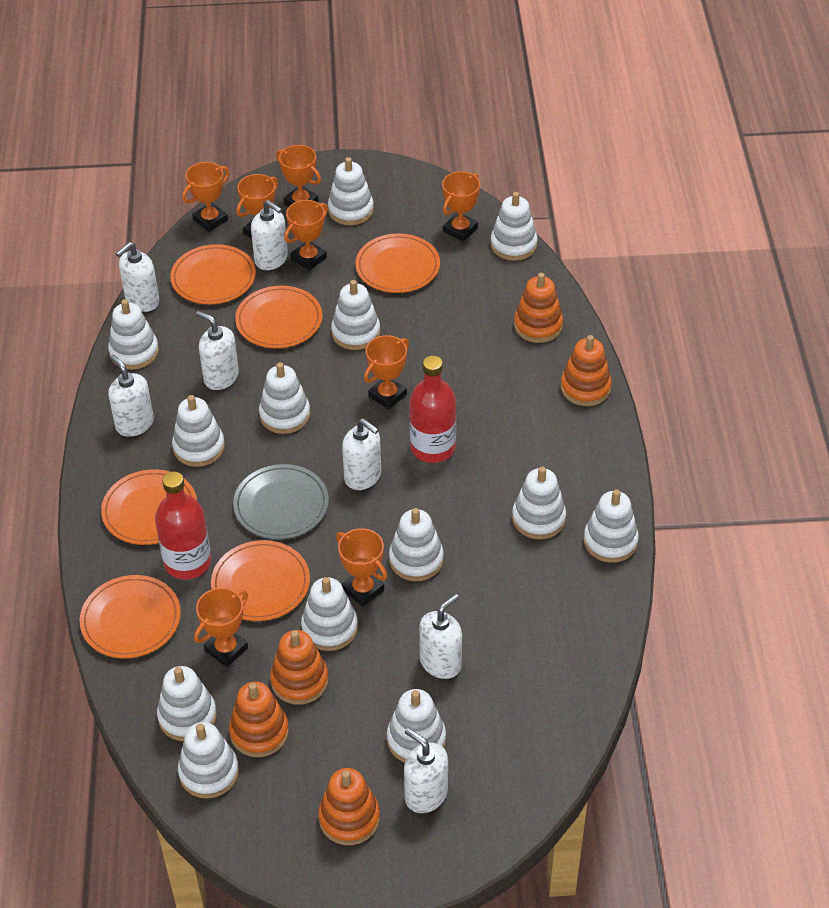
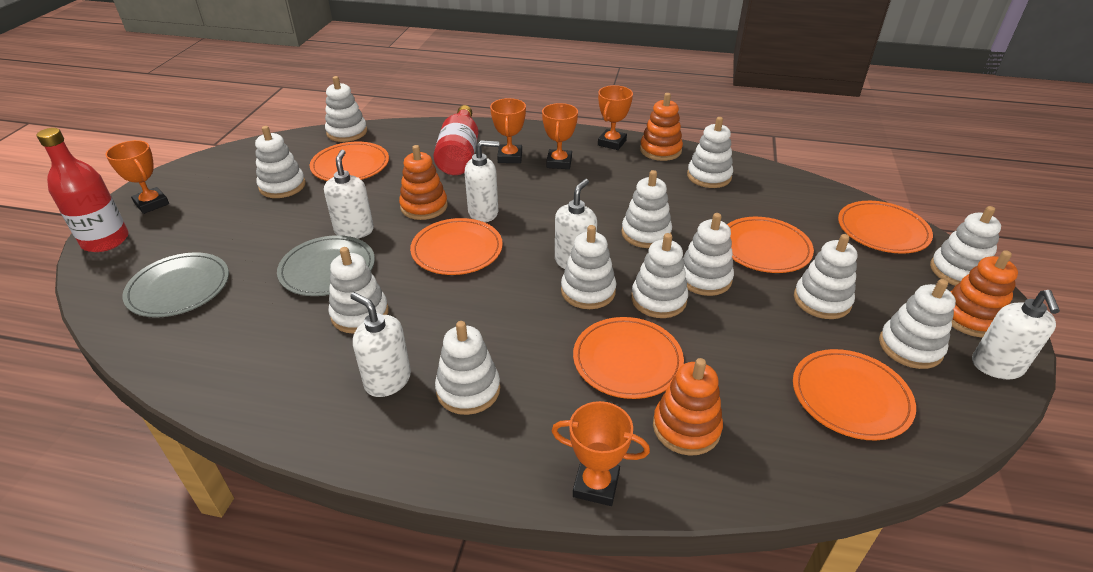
grey plate: 1 -> 2
orange stacking toy: 5 -> 4
orange trophy: 8 -> 5
white soap dispenser: 7 -> 5
white stacking toy: 13 -> 12

